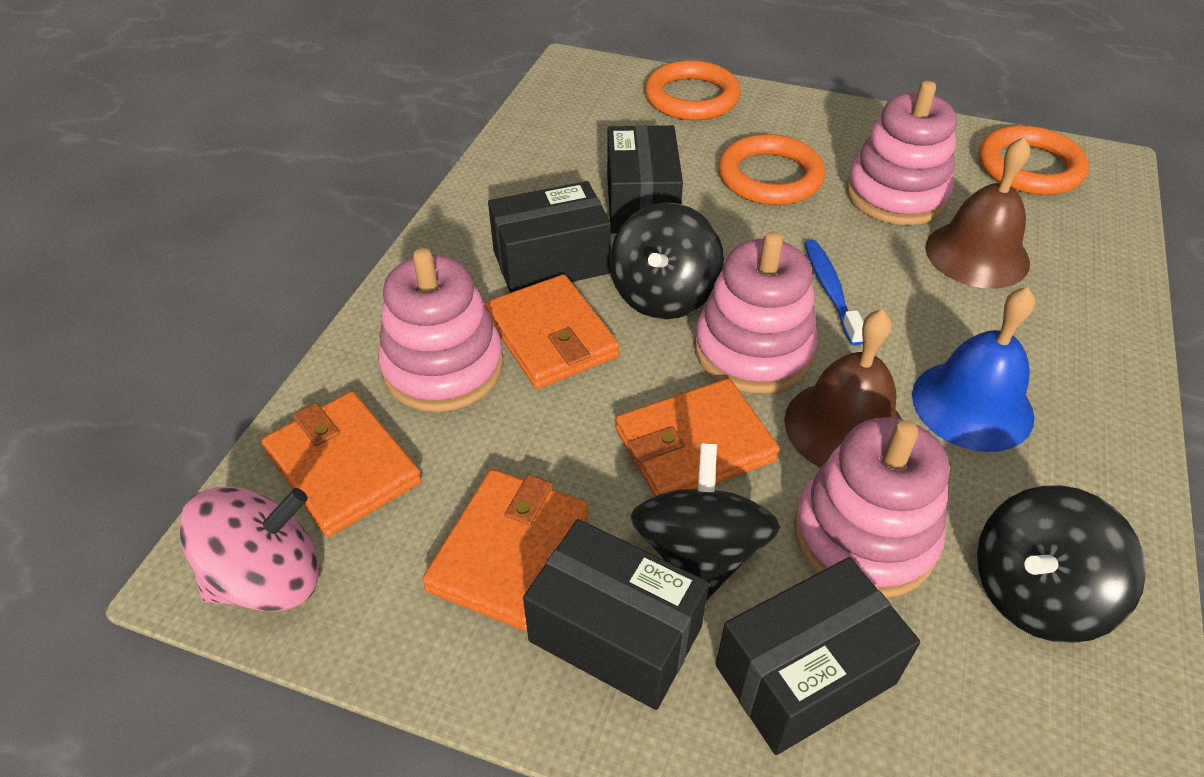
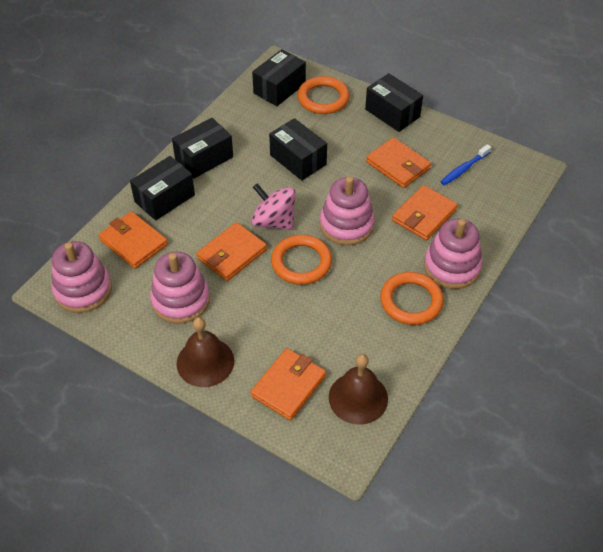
black box: 4 -> 5
black spinning top: 3 -> 0
blue bell: 1 -> 0
orange wallet: 4 -> 5

